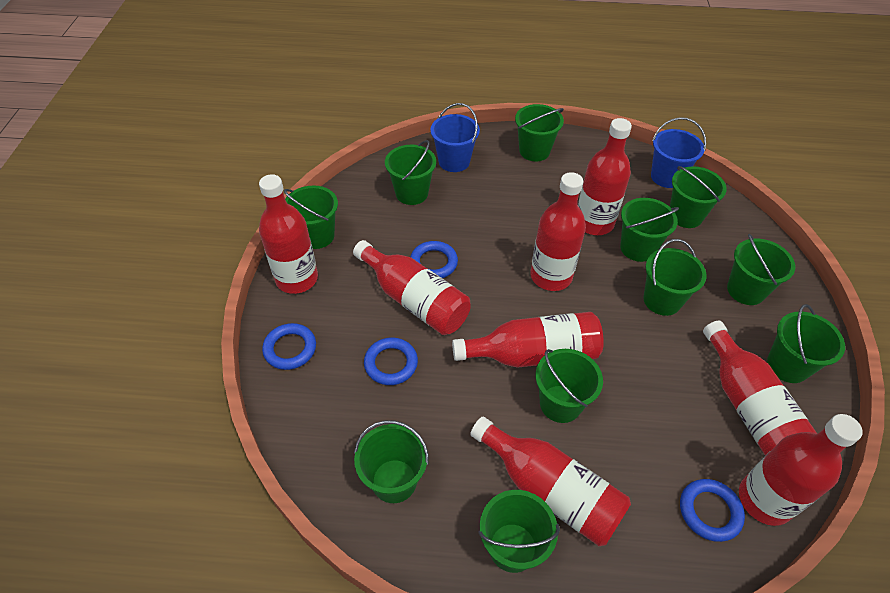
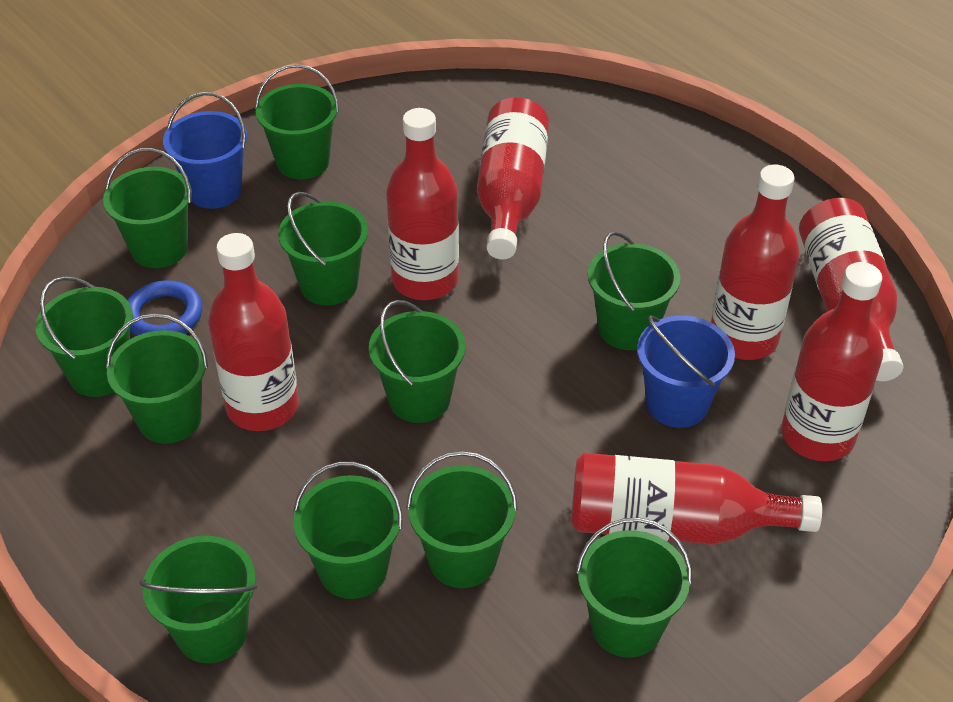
blue ring: 4 -> 1
red bottle: 8 -> 7

